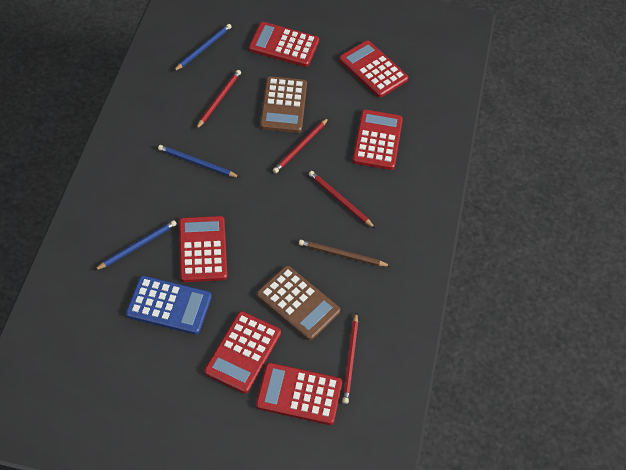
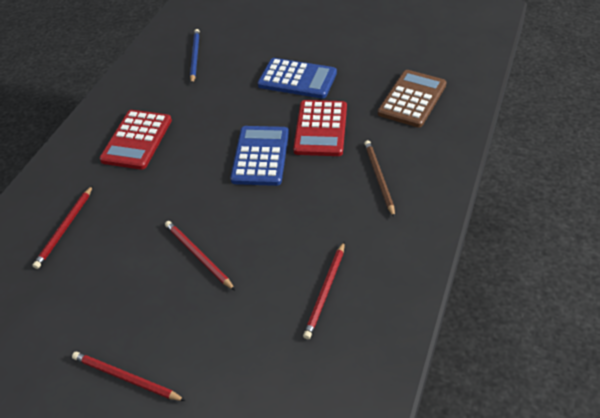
blue calculator: 1 -> 2
blue pencil: 3 -> 1
brown calculator: 2 -> 1
red calculator: 6 -> 2

